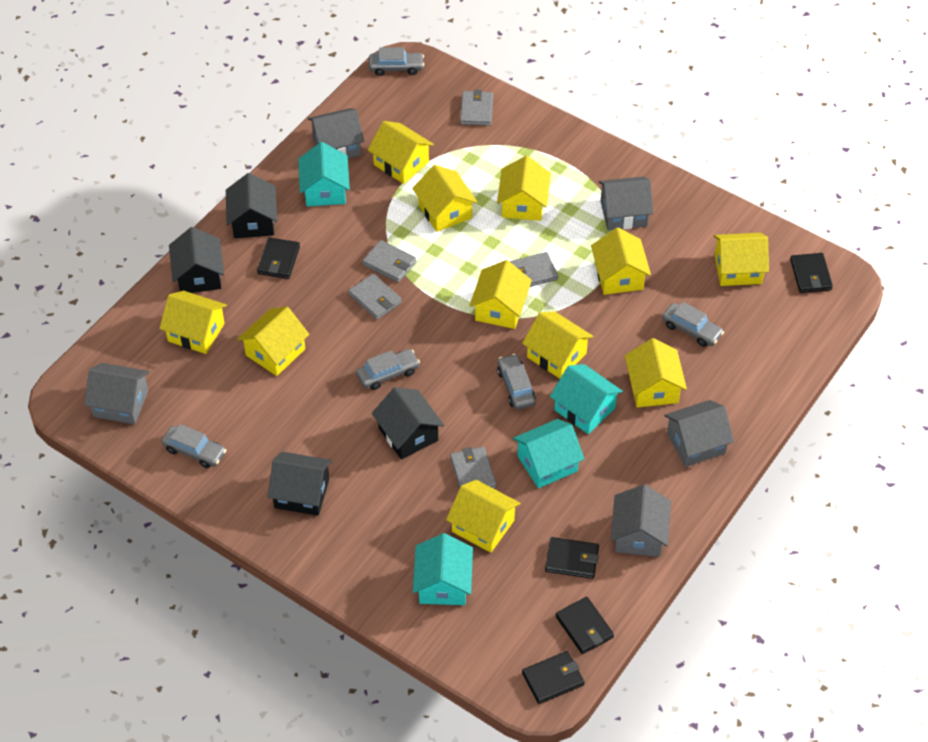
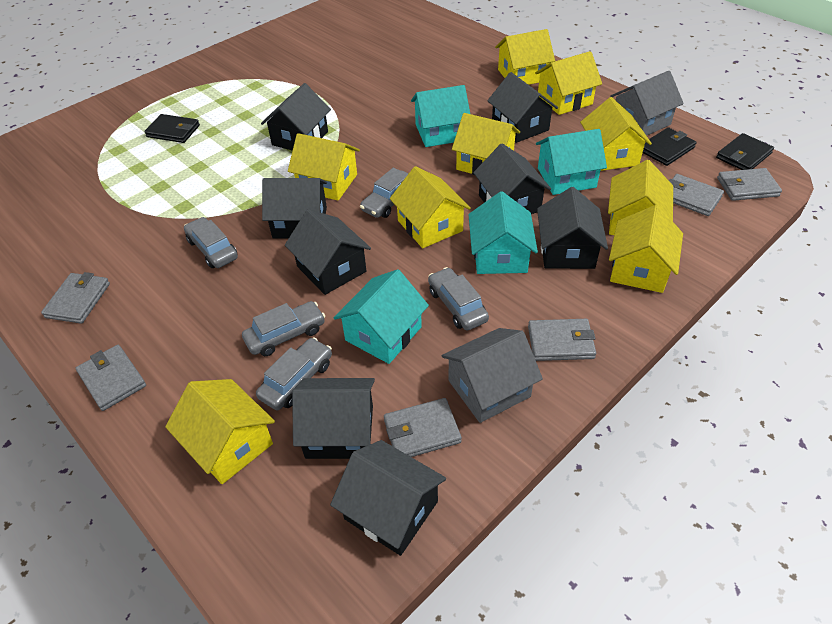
black house: 4 -> 8
black wallet: 5 -> 3
grey house: 5 -> 2
grey wallet: 5 -> 6
yellow house: 11 -> 9

